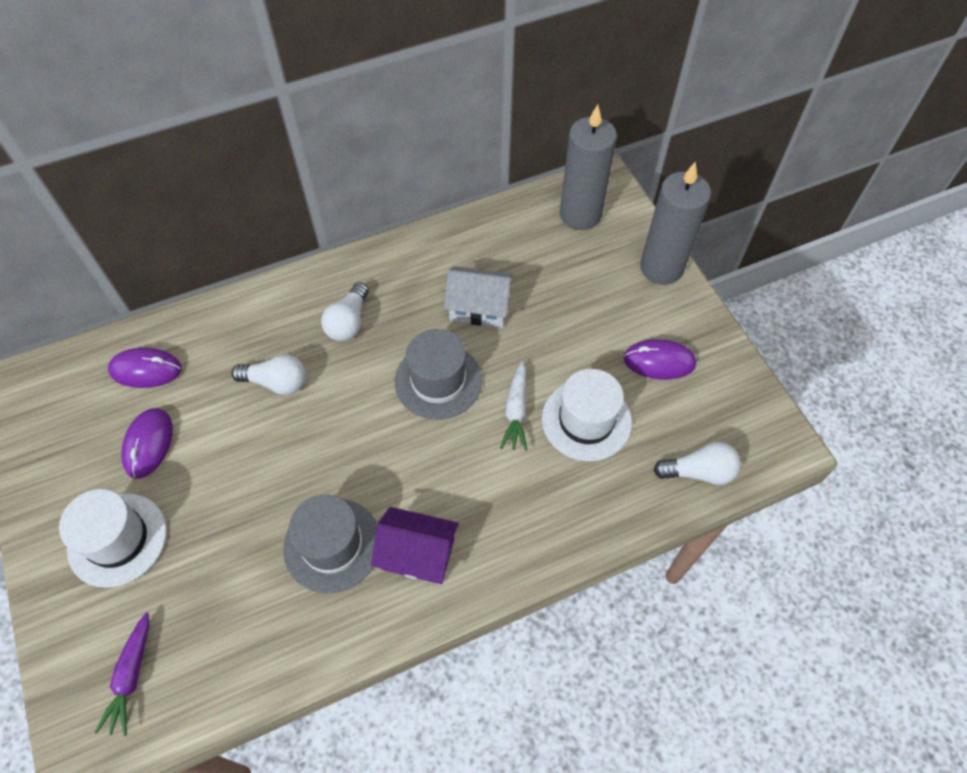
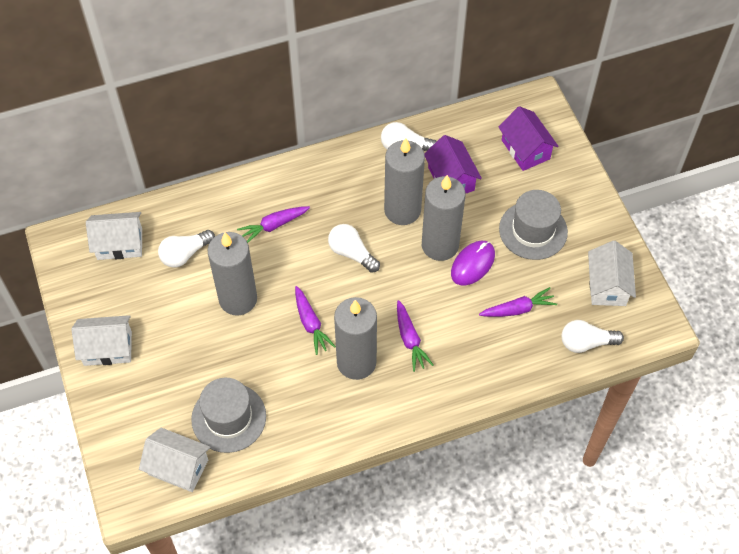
grey candle: 2 -> 4
purple carrot: 1 -> 4
purple house: 1 -> 2
purple mouse: 3 -> 1
white carrot: 1 -> 0
white hat: 2 -> 0
white house: 1 -> 4
white light bulb: 3 -> 4

